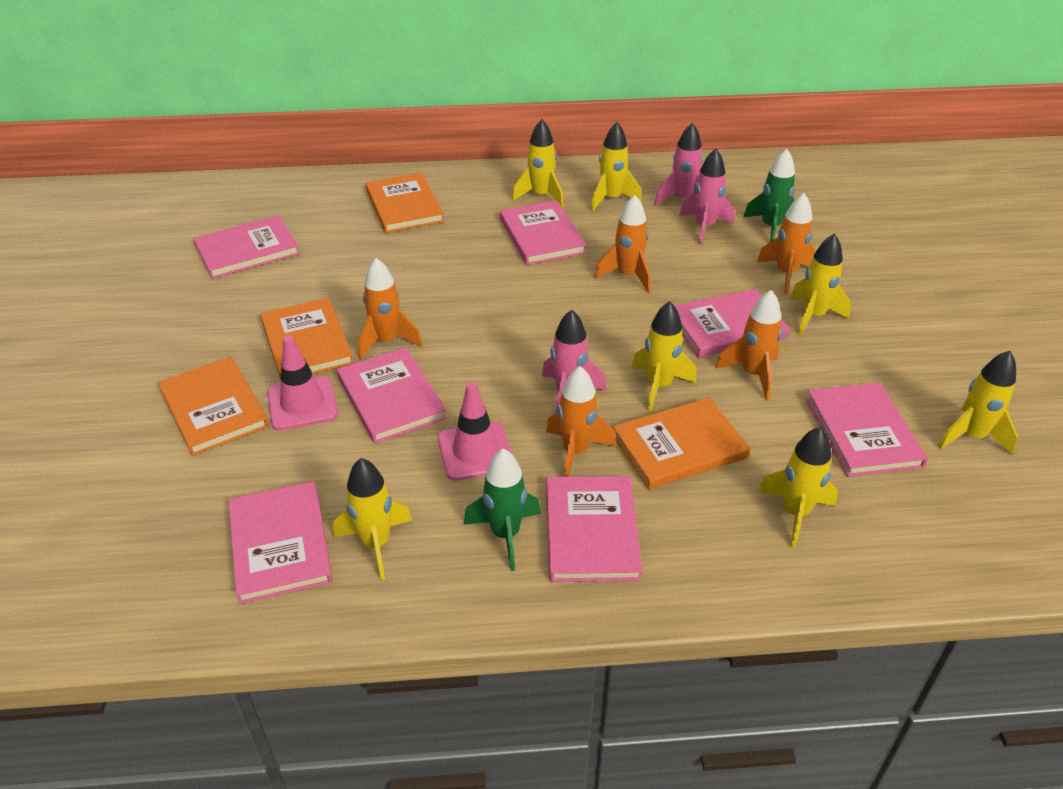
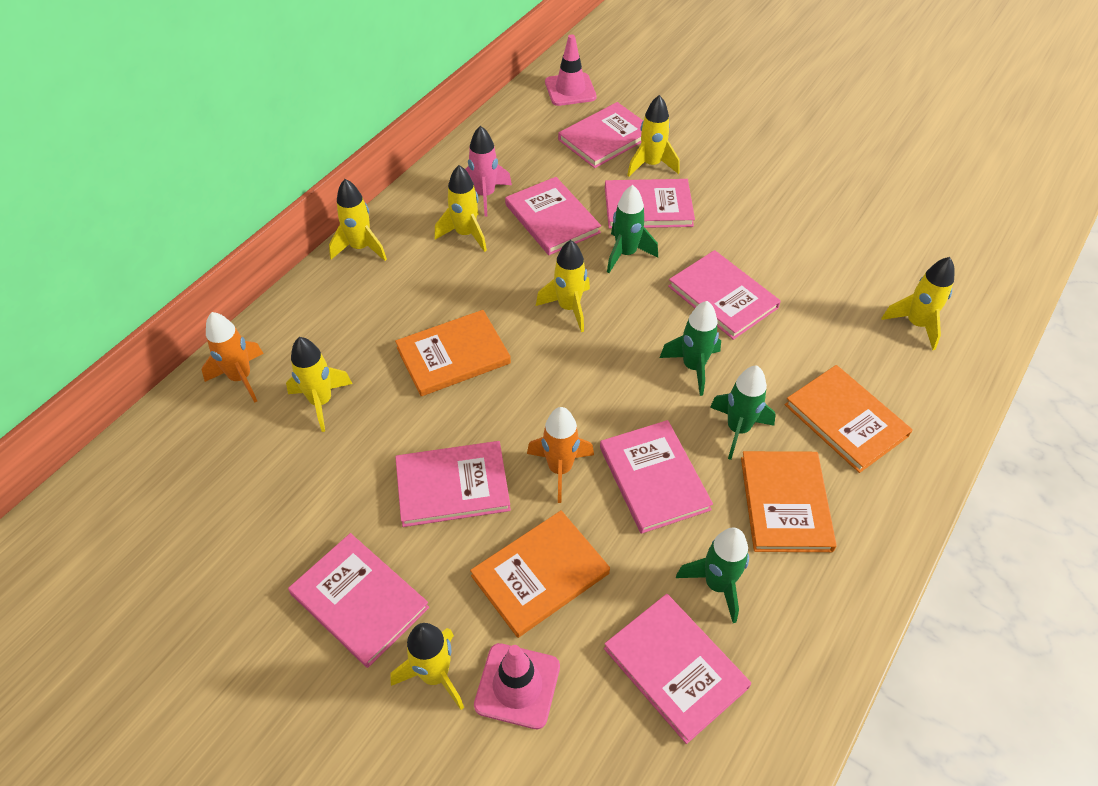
green rocket: 2 -> 4
orange rocket: 5 -> 2
pink book: 7 -> 8
pink rocket: 3 -> 1

